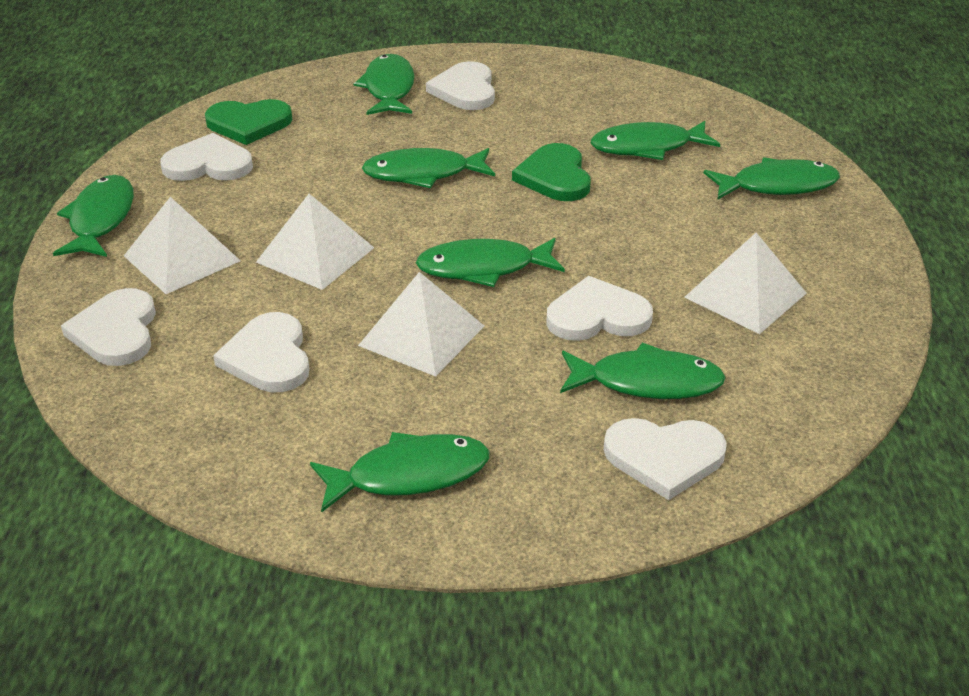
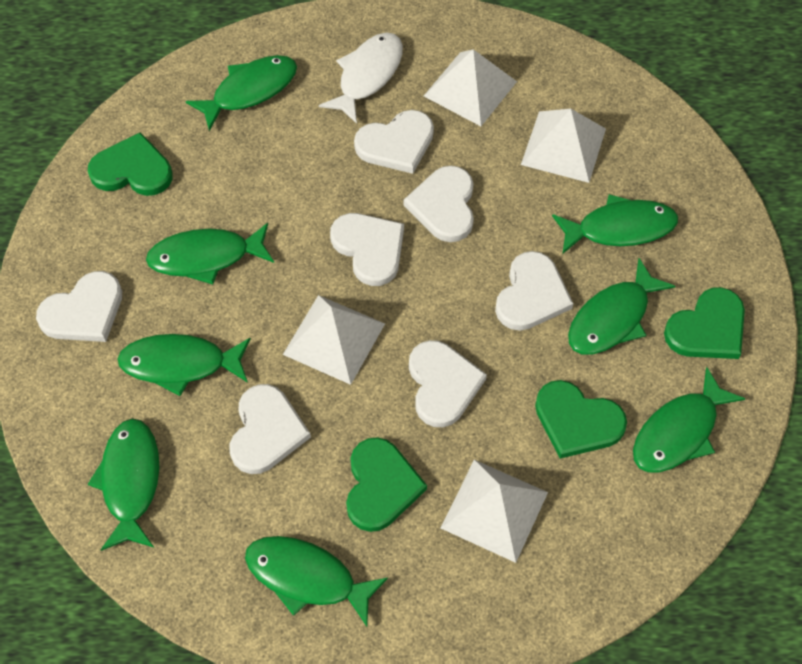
green heart: 2 -> 4
white fish: 0 -> 1
white heart: 6 -> 7

